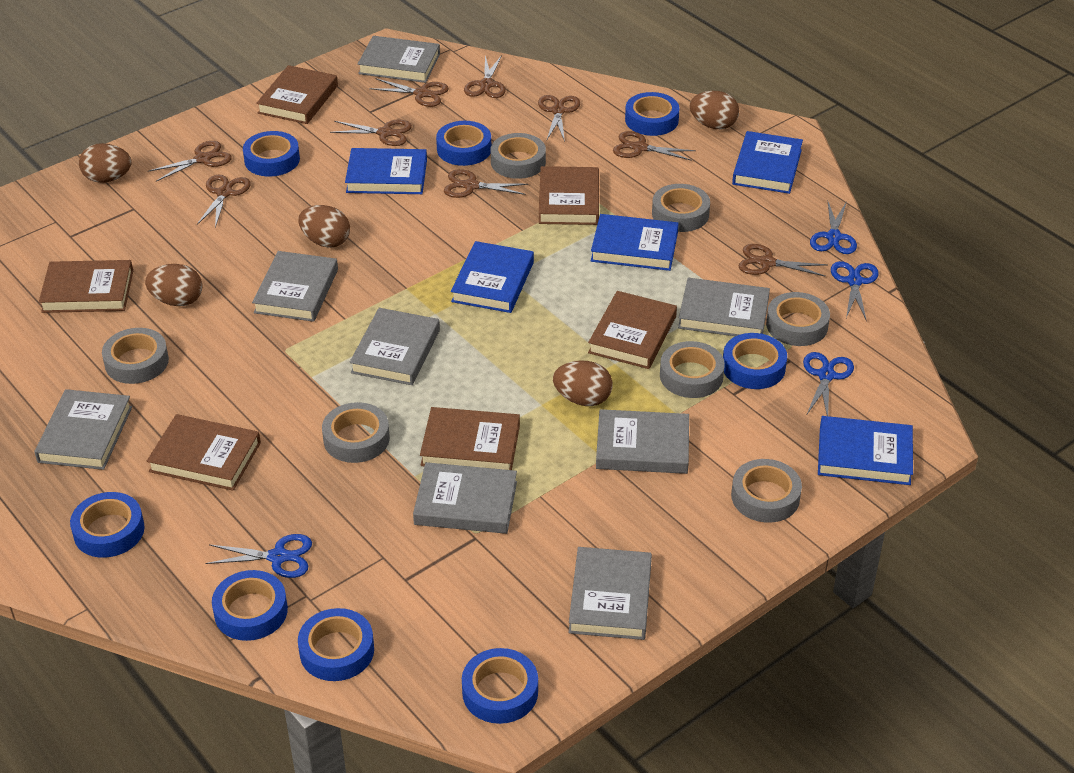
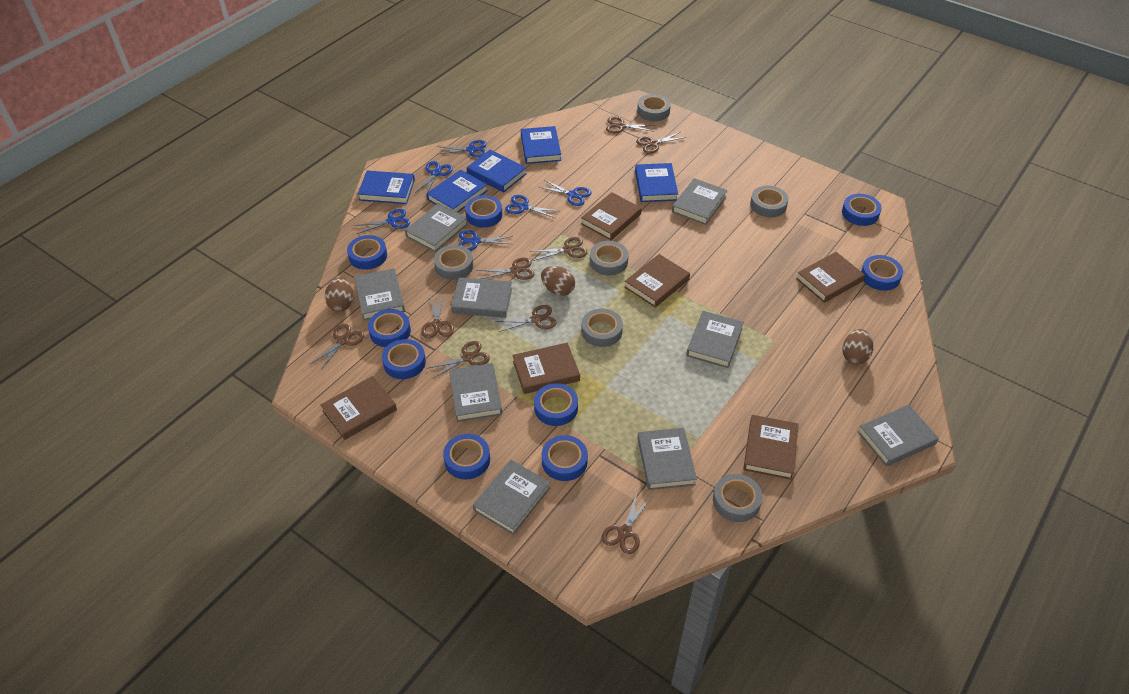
blue scissors: 4 -> 6
blue tape: 8 -> 9
brown egg: 5 -> 3
grey book: 8 -> 9
grey tape: 7 -> 6

